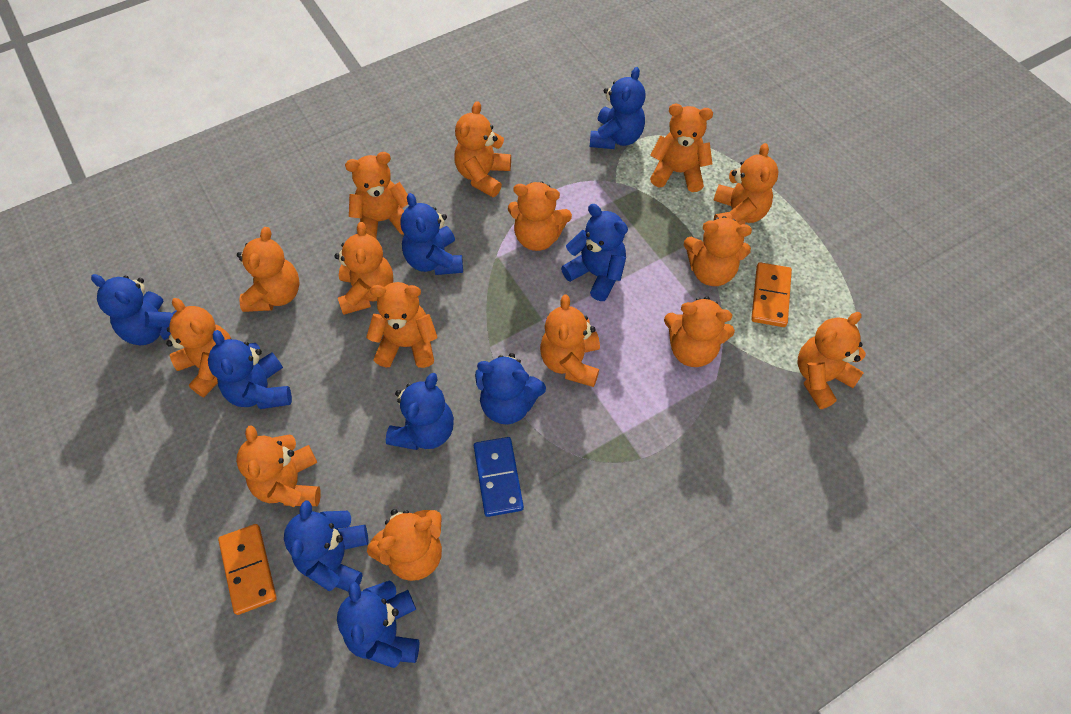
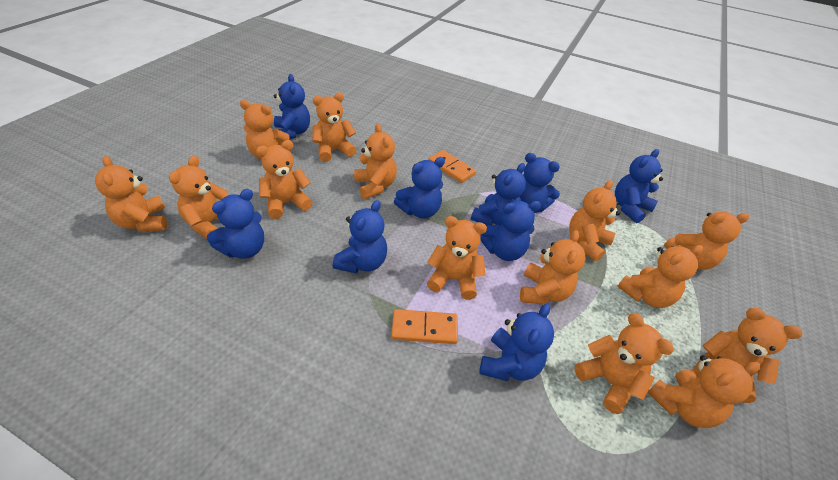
blue domino: 1 -> 0
orange teddy bear: 15 -> 14

